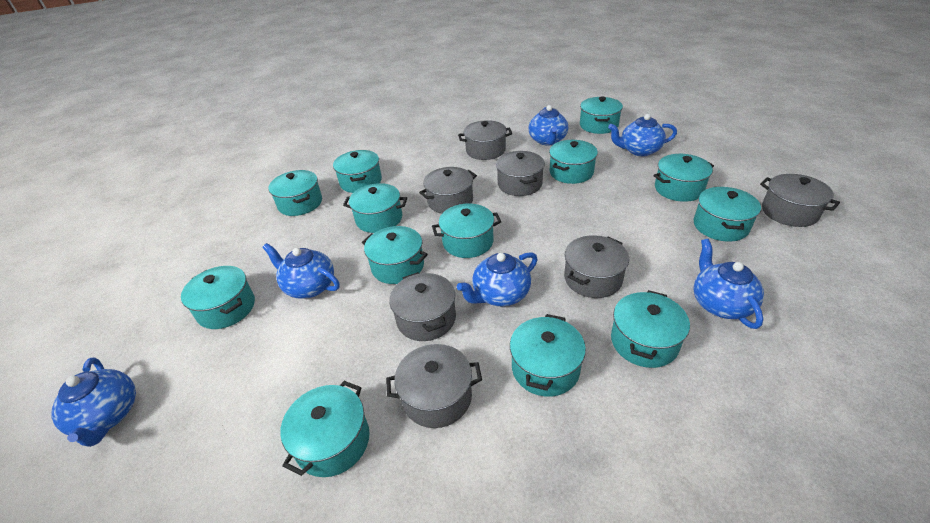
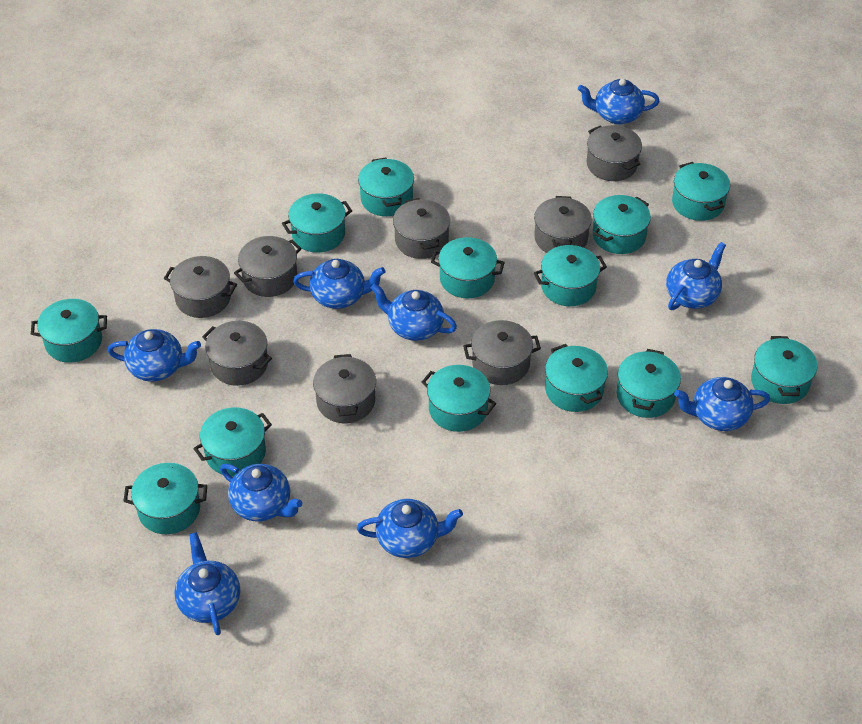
blue teapot: 6 -> 9
grey pot: 7 -> 8

